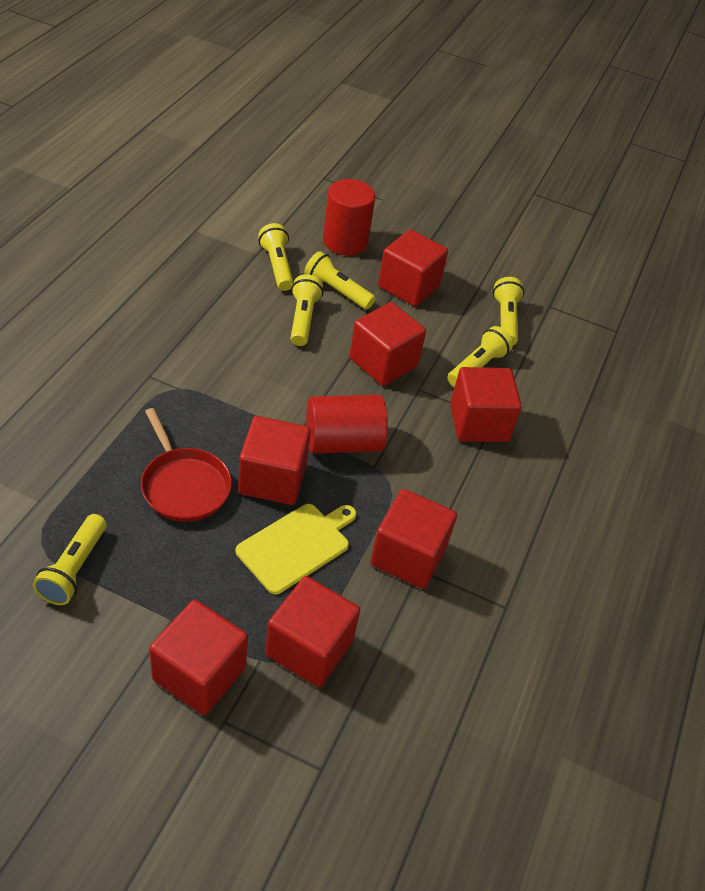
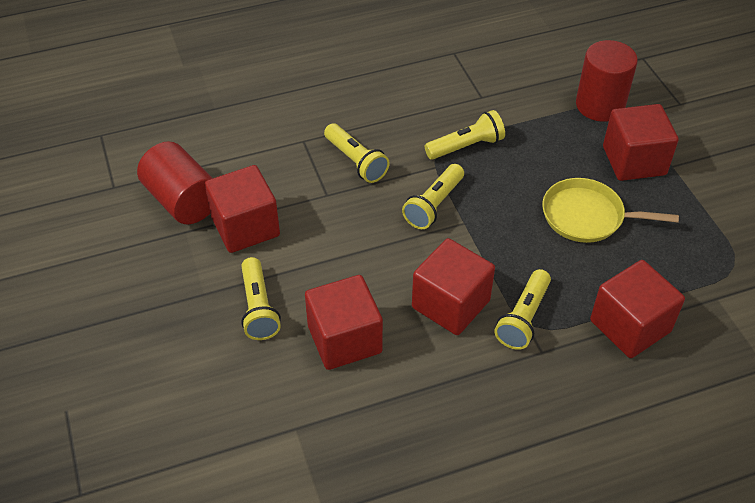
red cube: 7 -> 5
red pan: 1 -> 0
yellow cutting board: 1 -> 0
yellow flashlight: 6 -> 5
yellow pan: 0 -> 1

